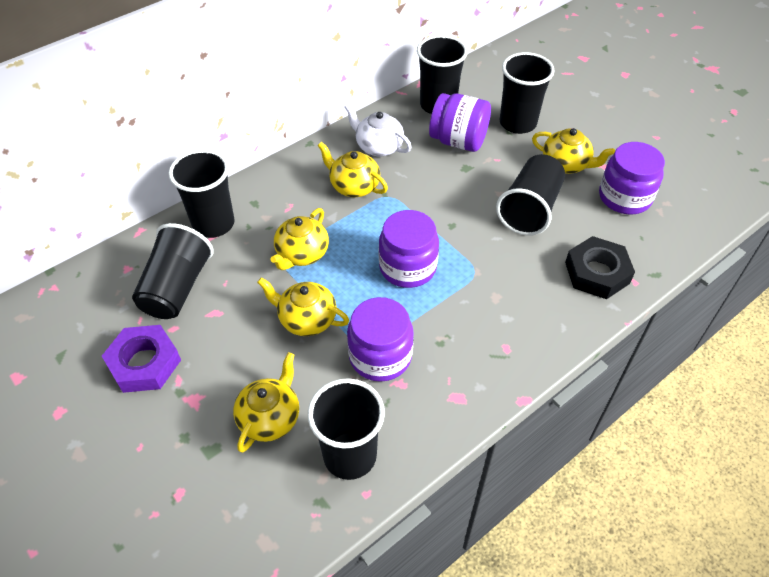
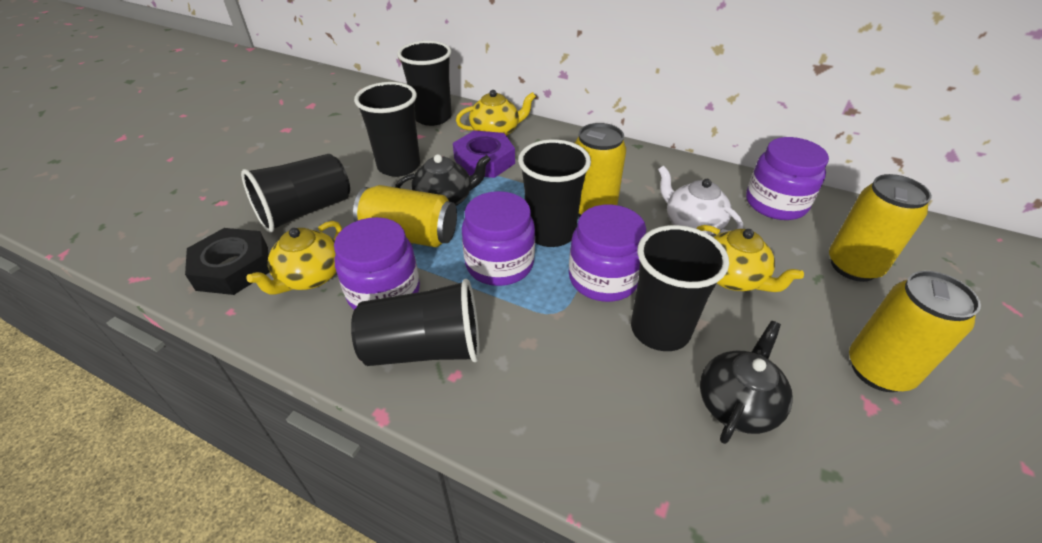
black teapot: 0 -> 2
yellow can: 0 -> 4
yellow teapot: 5 -> 3

